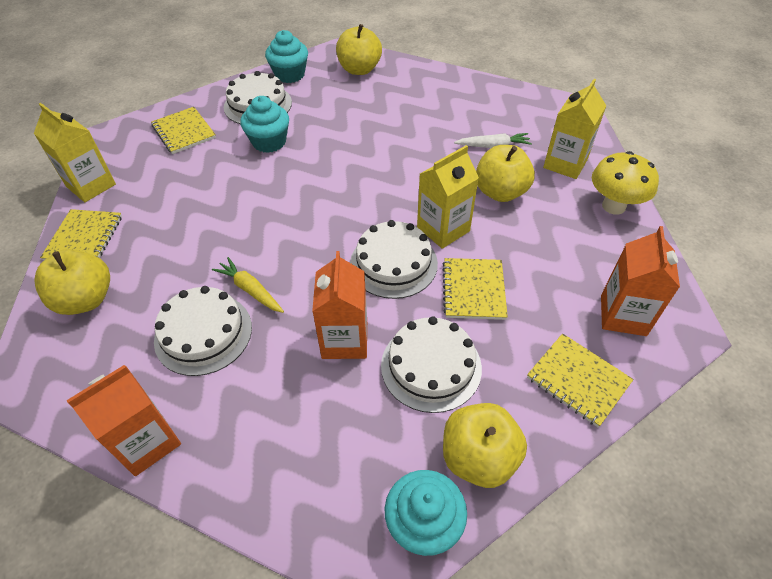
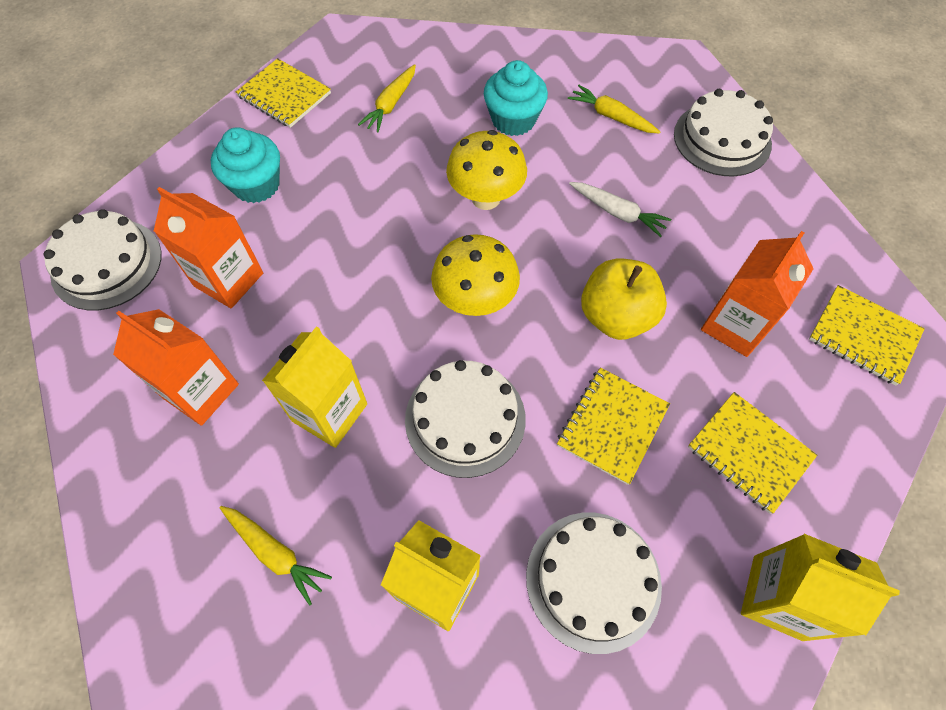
turquoise cupcake: 3 -> 2
yellow apple: 4 -> 1
yellow carrot: 1 -> 3
yellow mushroom: 1 -> 2

